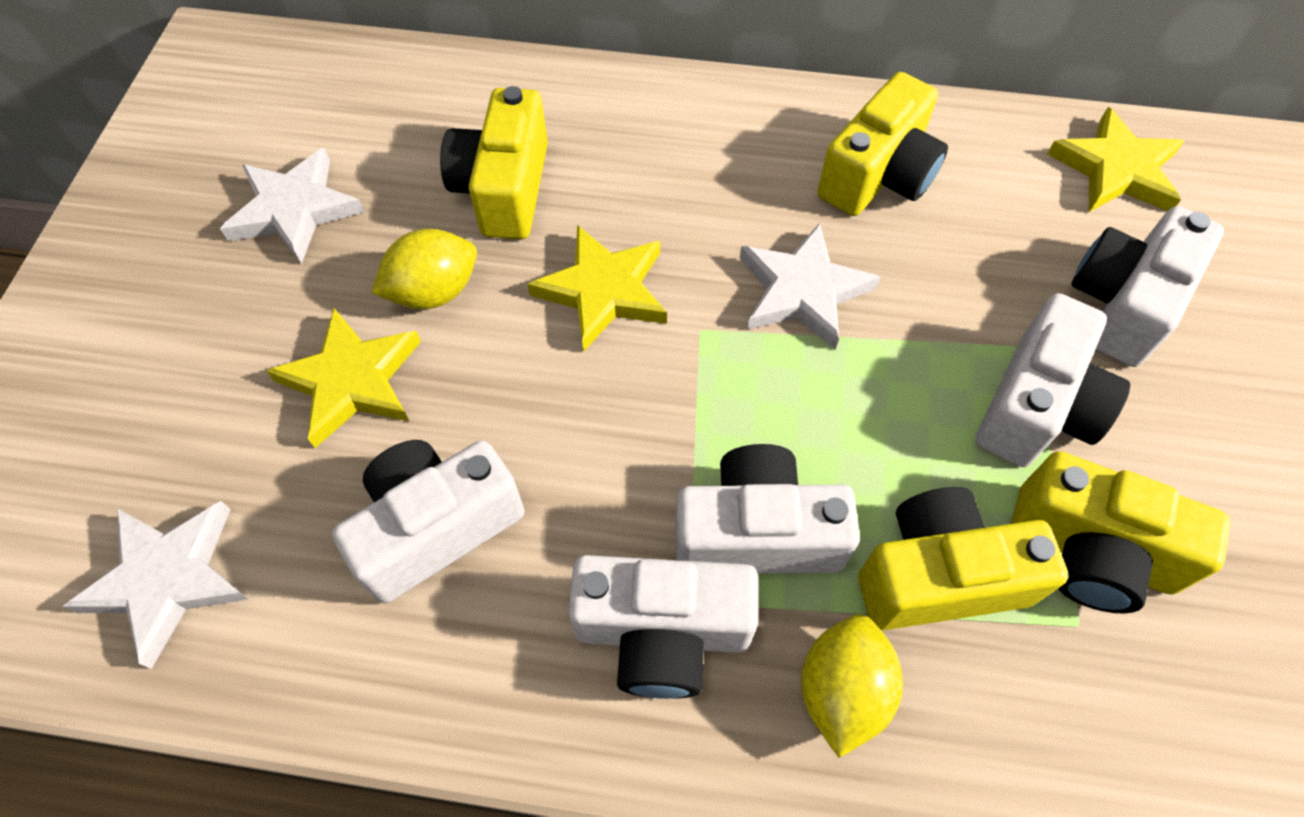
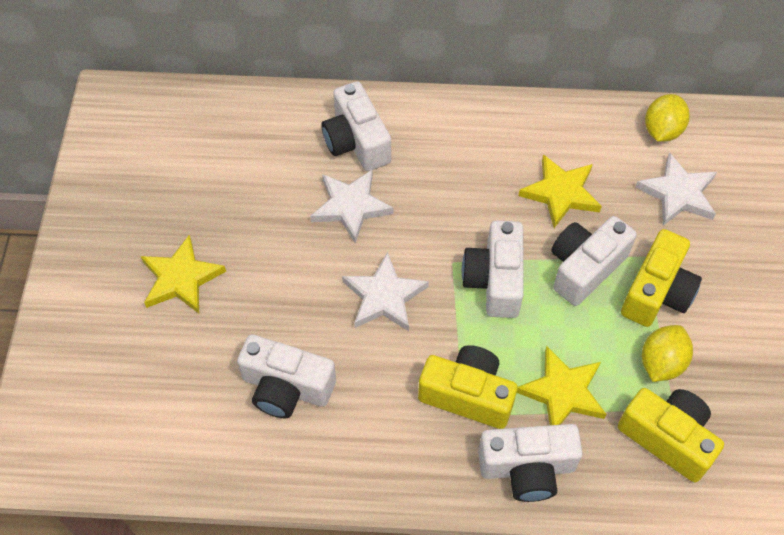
yellow camera: 4 -> 3

